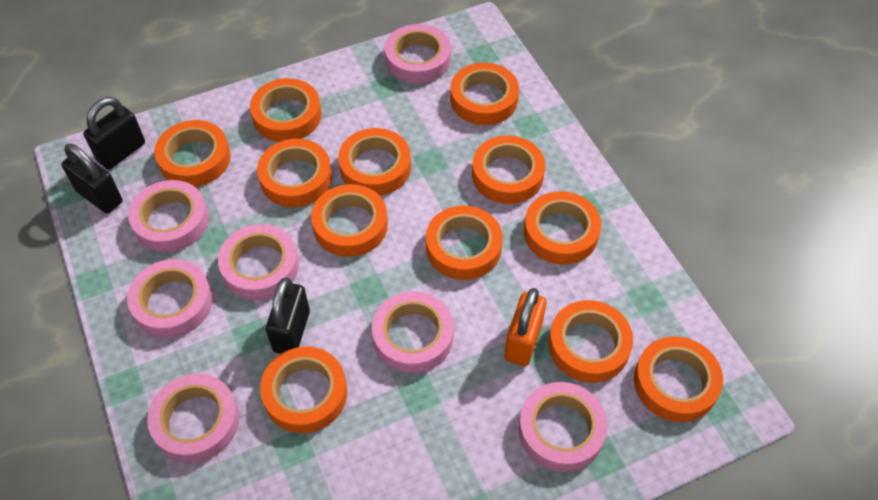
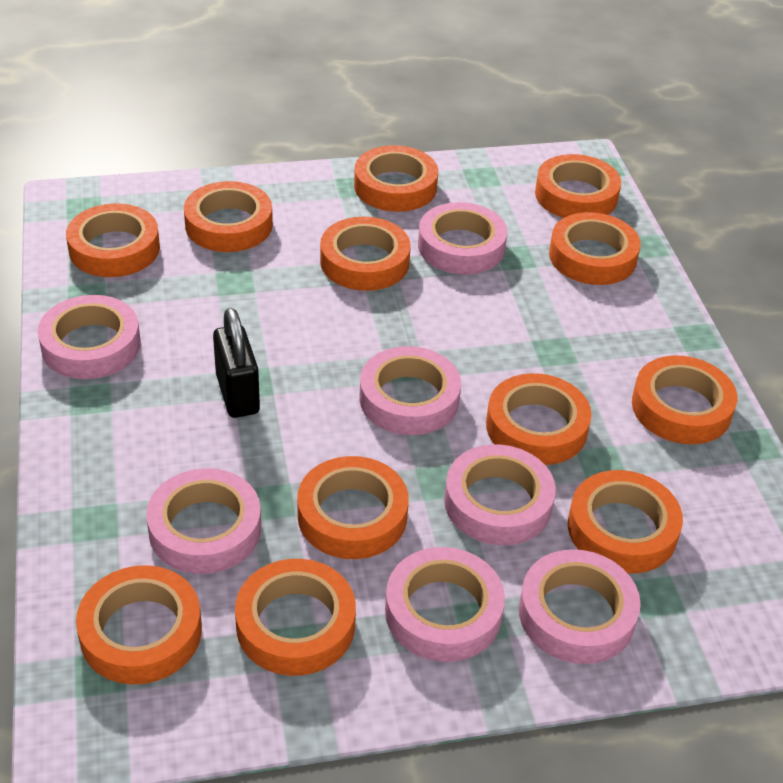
black padlock: 3 -> 1
orange padlock: 1 -> 0

